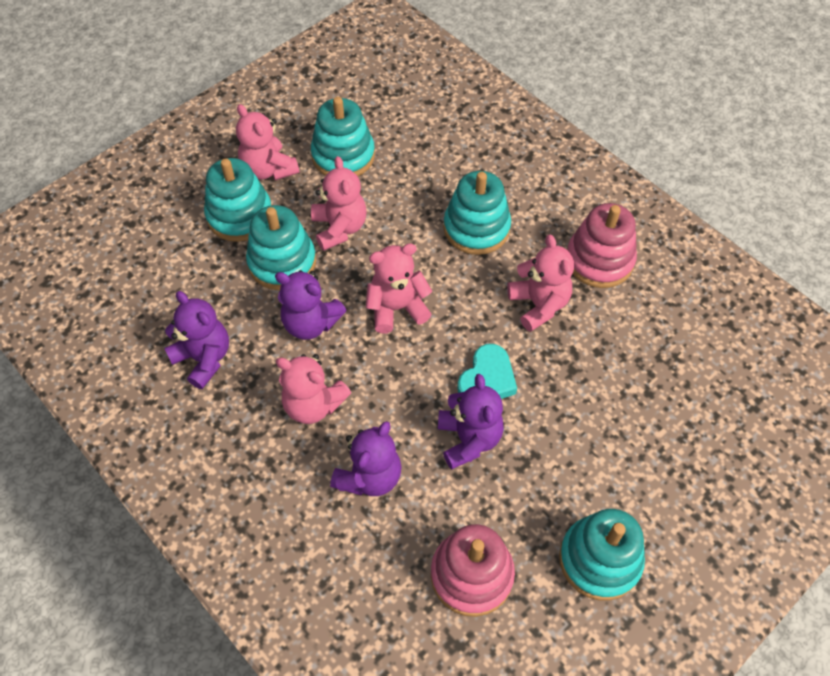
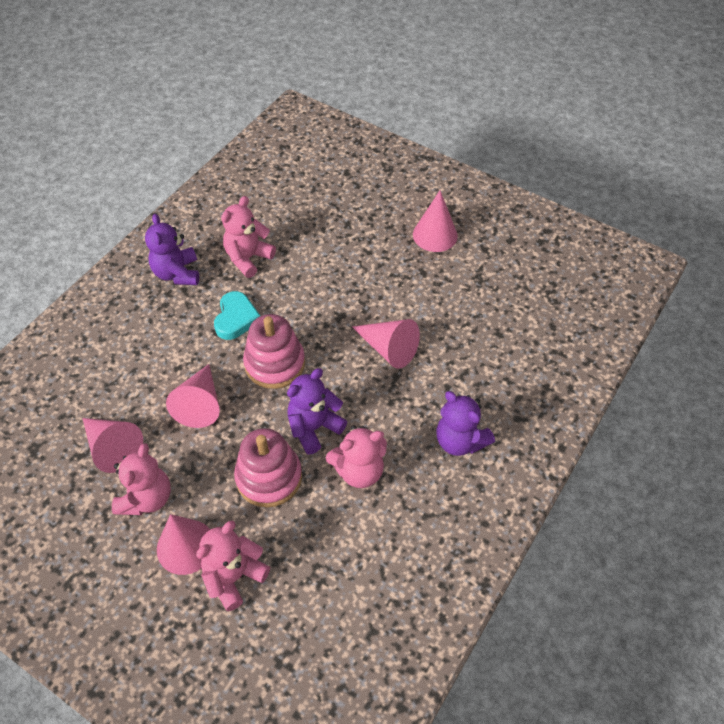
pink cone: 0 -> 5
pink teddy bear: 5 -> 4
purple teddy bear: 4 -> 3
turquoise stacking toy: 5 -> 0

